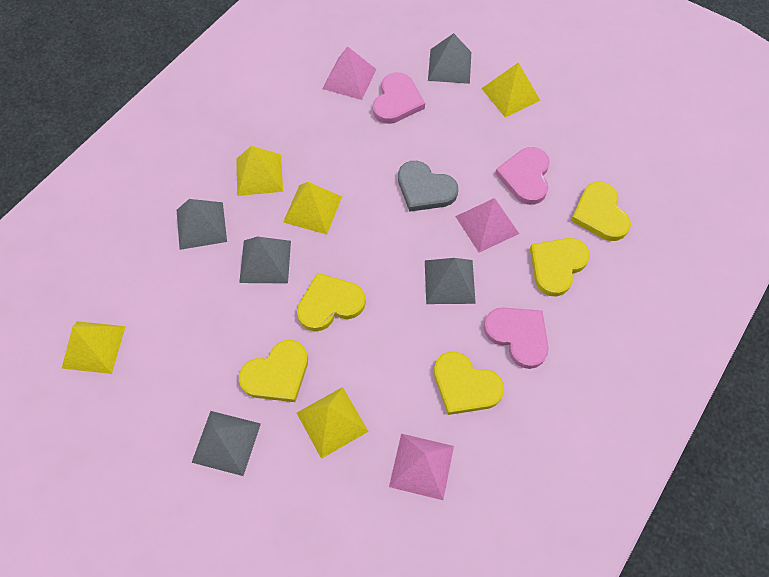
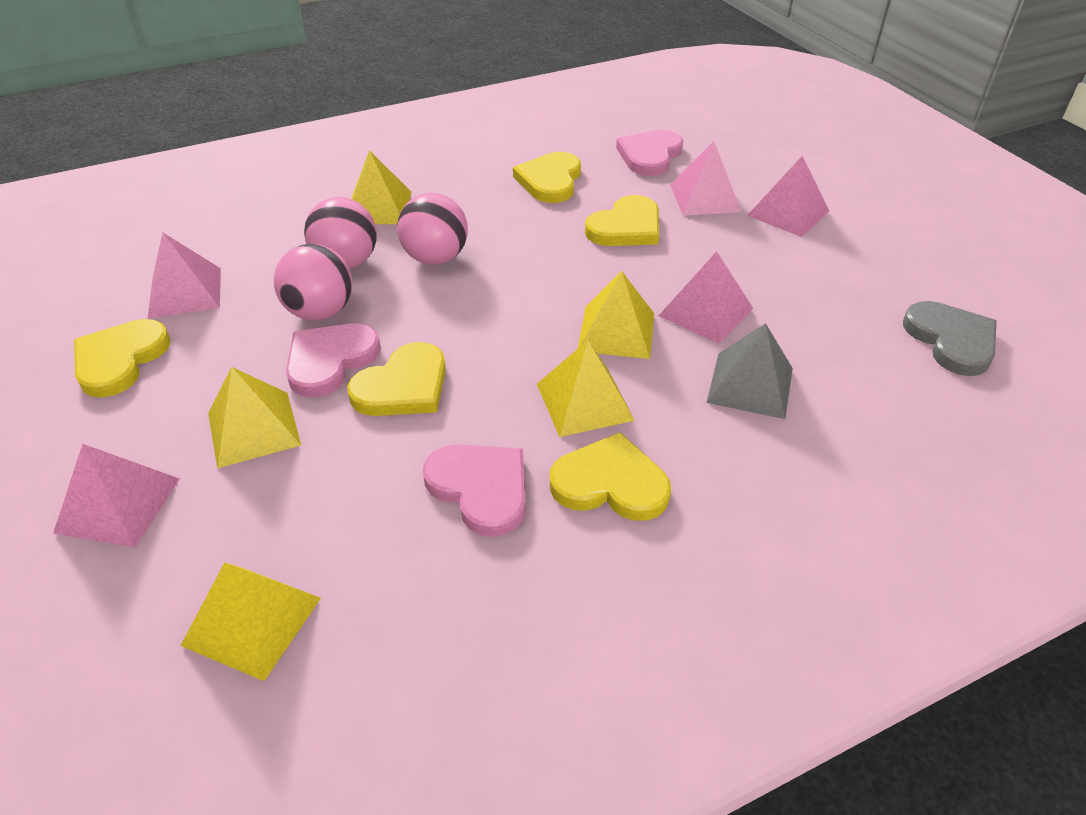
grey pyramid: 5 -> 1
pink ball: 0 -> 3
pink pyramid: 3 -> 5

